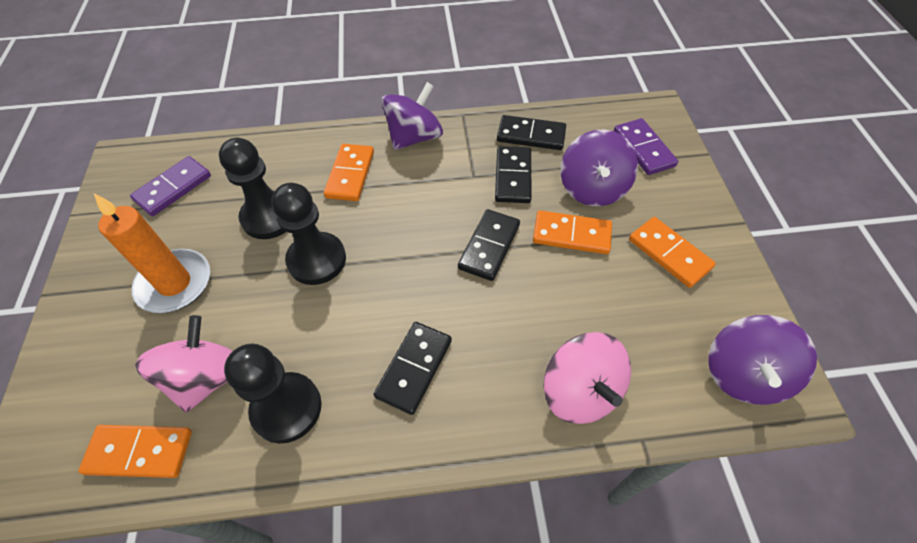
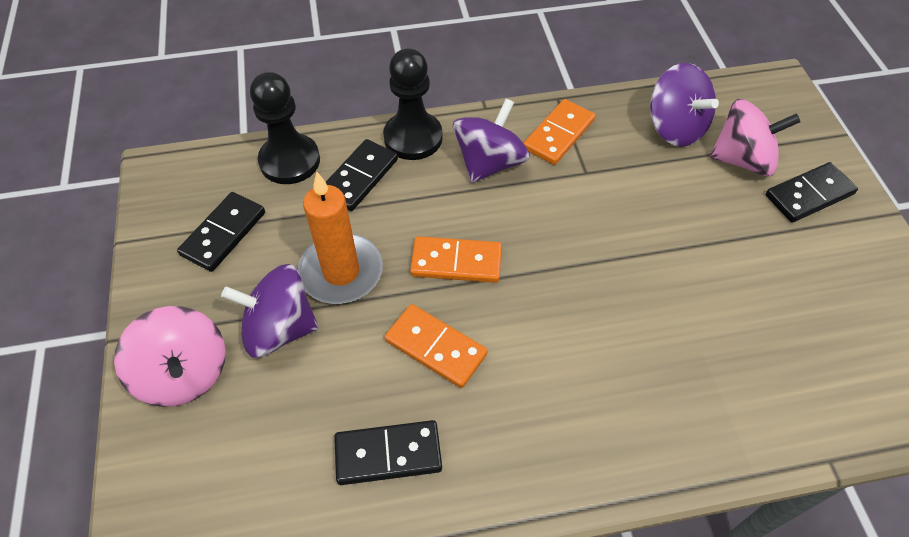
black pawn: 3 -> 2
orange domino: 4 -> 3
purple domino: 2 -> 0

